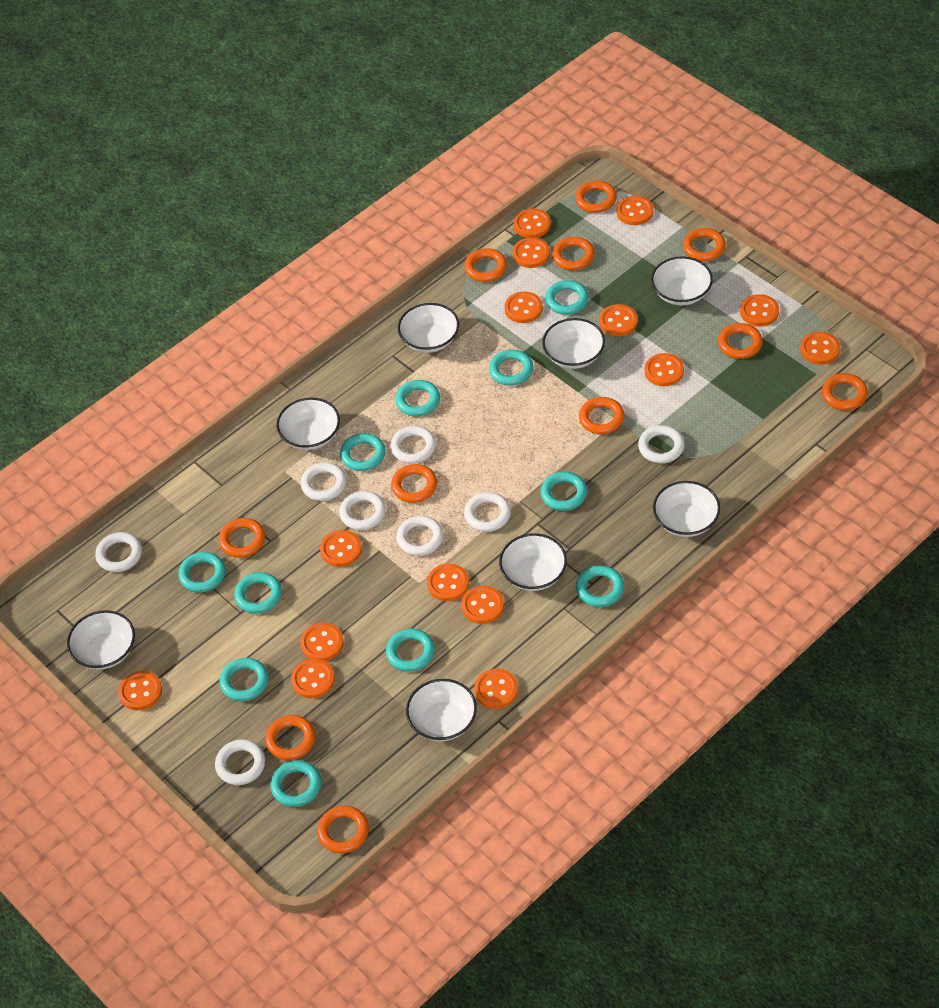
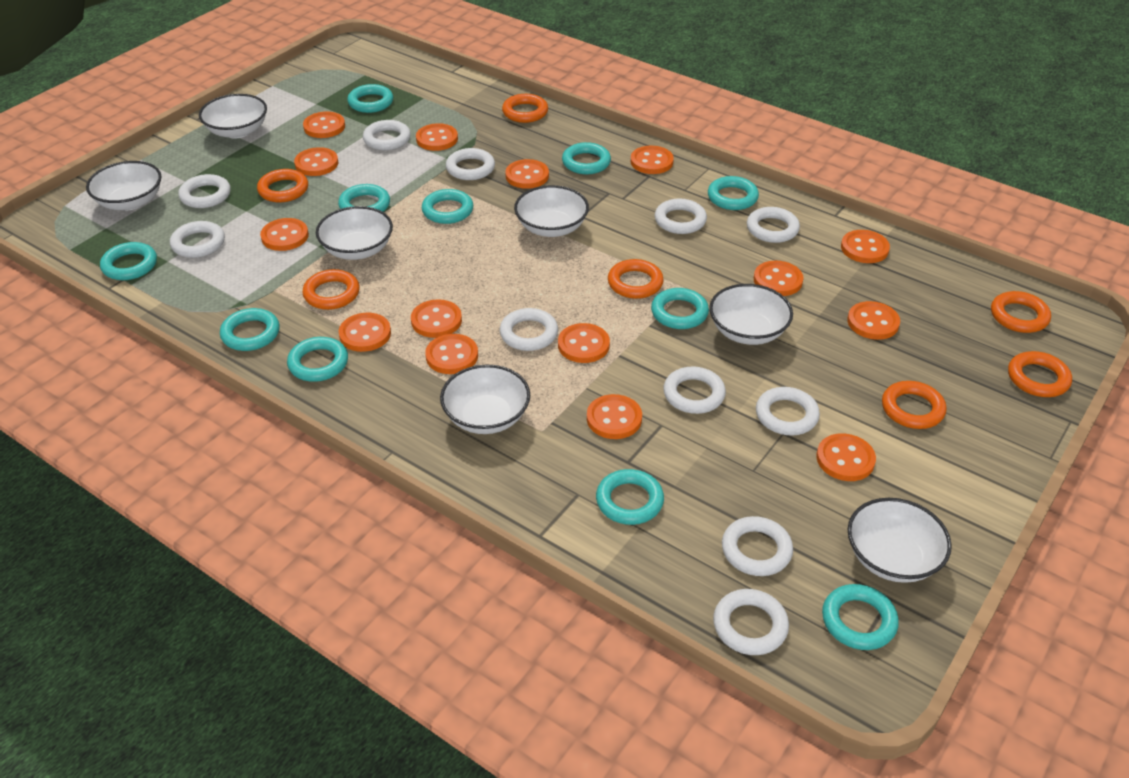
orange ring: 11 -> 7
white bowl: 8 -> 7
white ring: 8 -> 11

